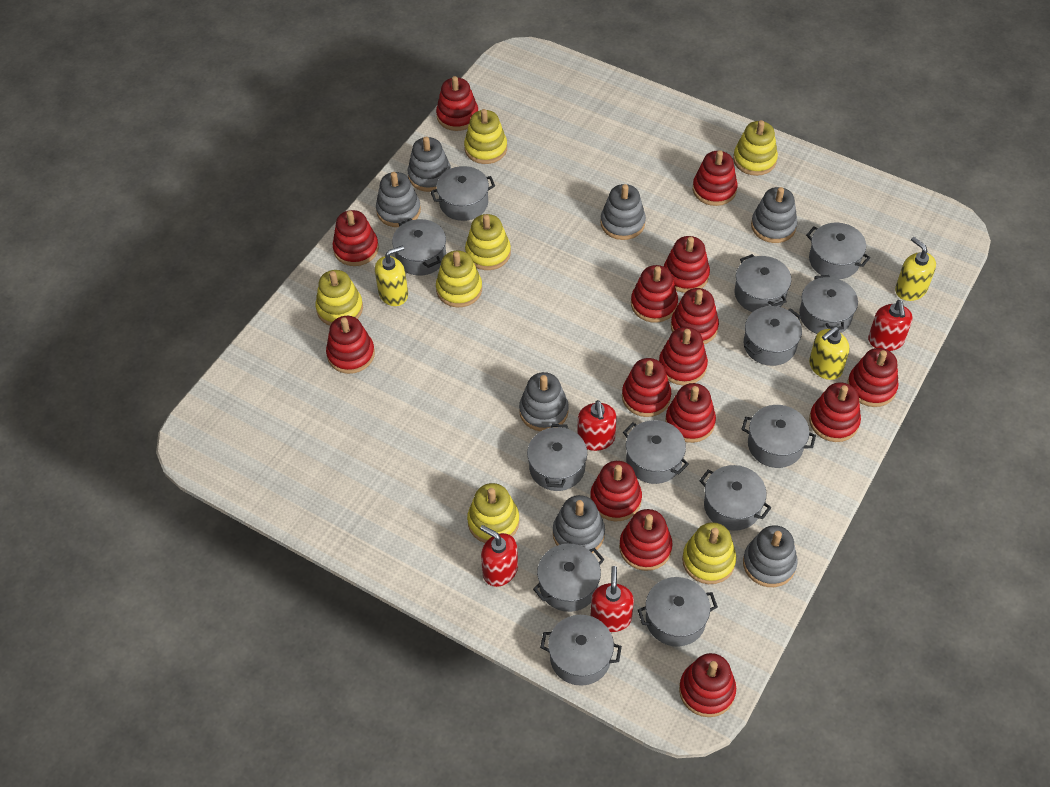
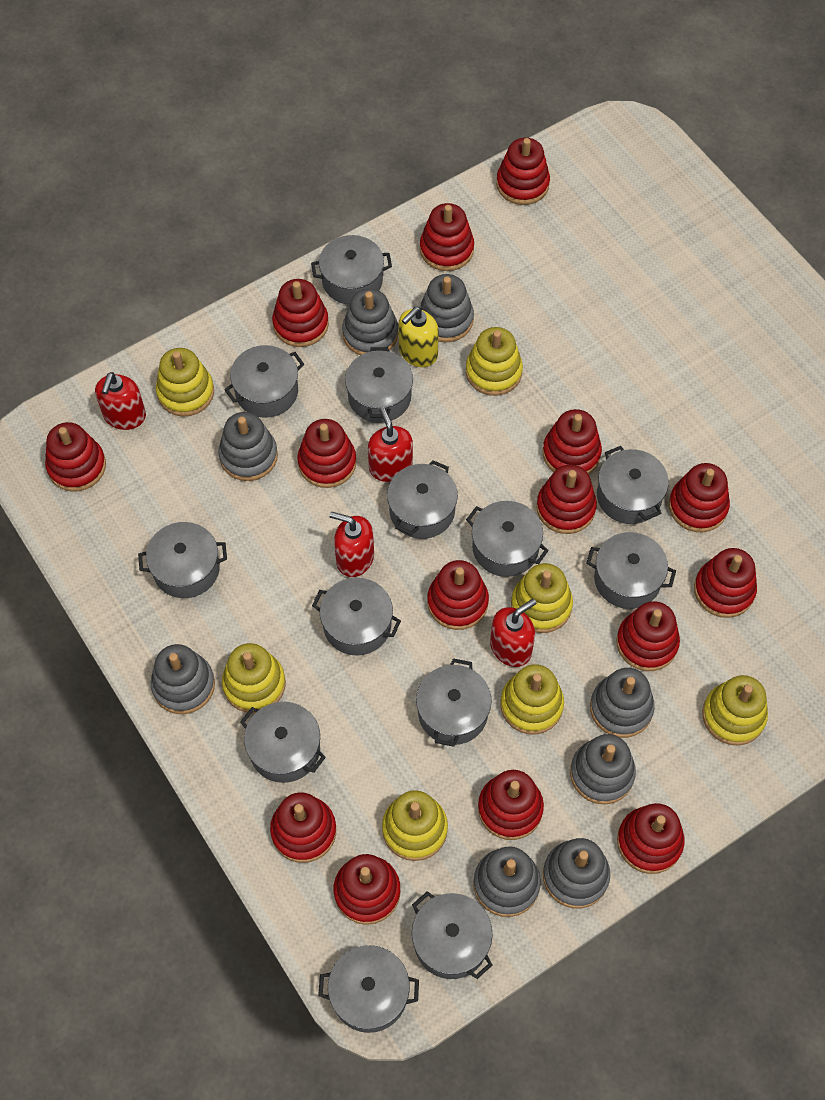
grey stacking toy: 7 -> 8
yellow soap dispenser: 3 -> 1

